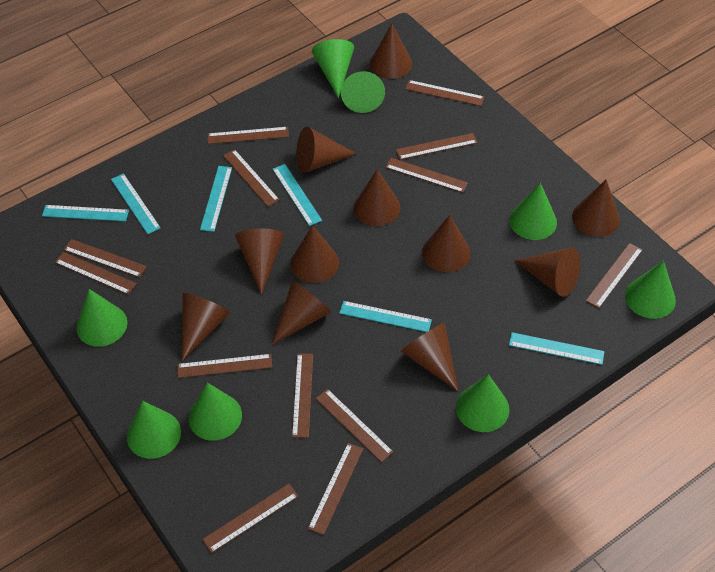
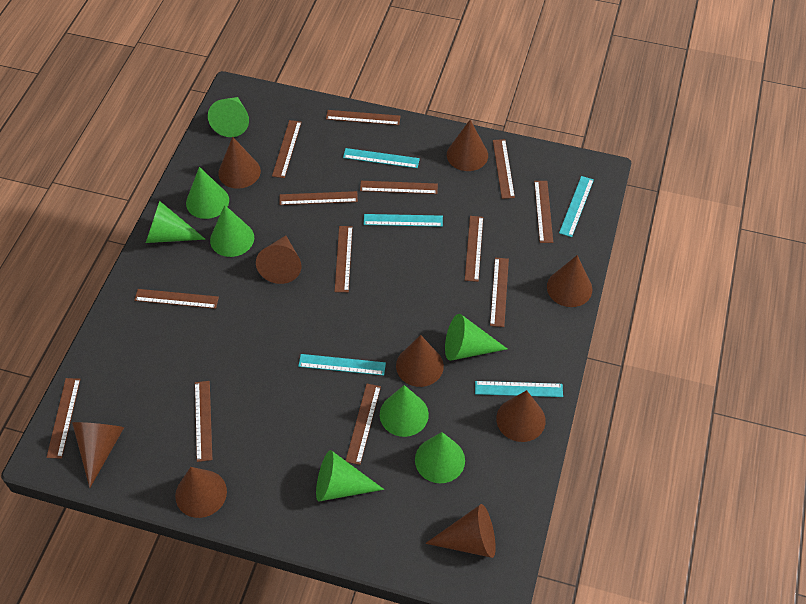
brown cone: 11 -> 9
turquoise ruler: 6 -> 5

